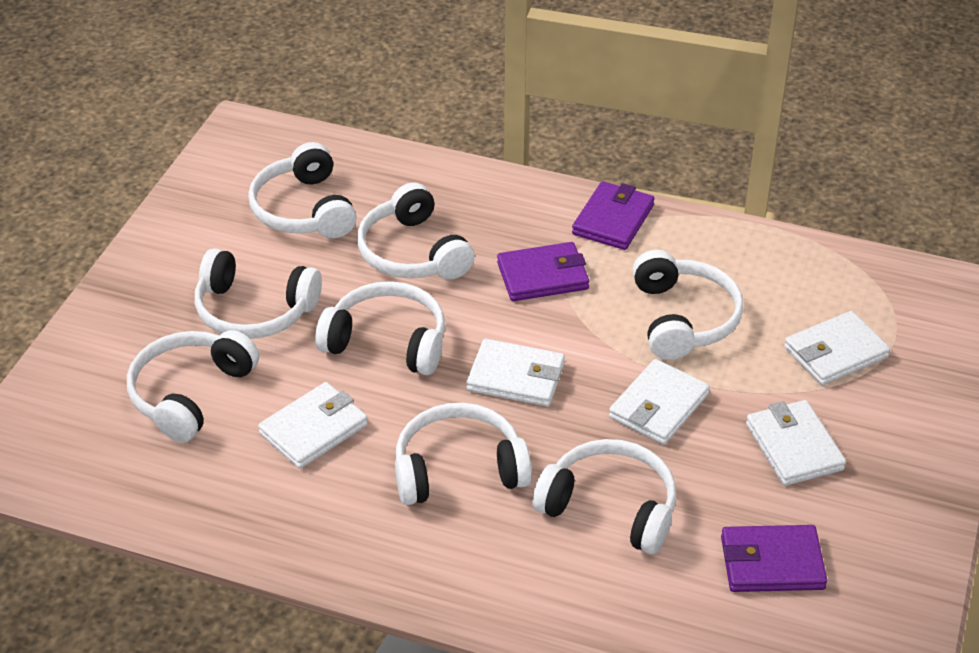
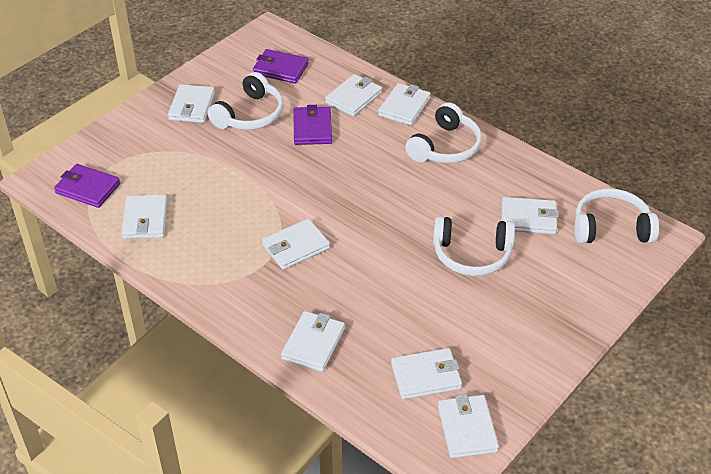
white headphones: 8 -> 4
white wallet: 5 -> 9

